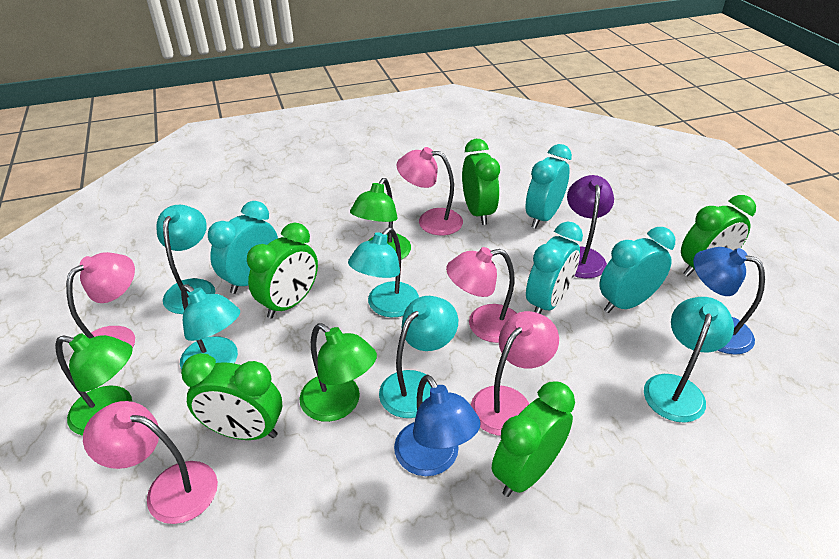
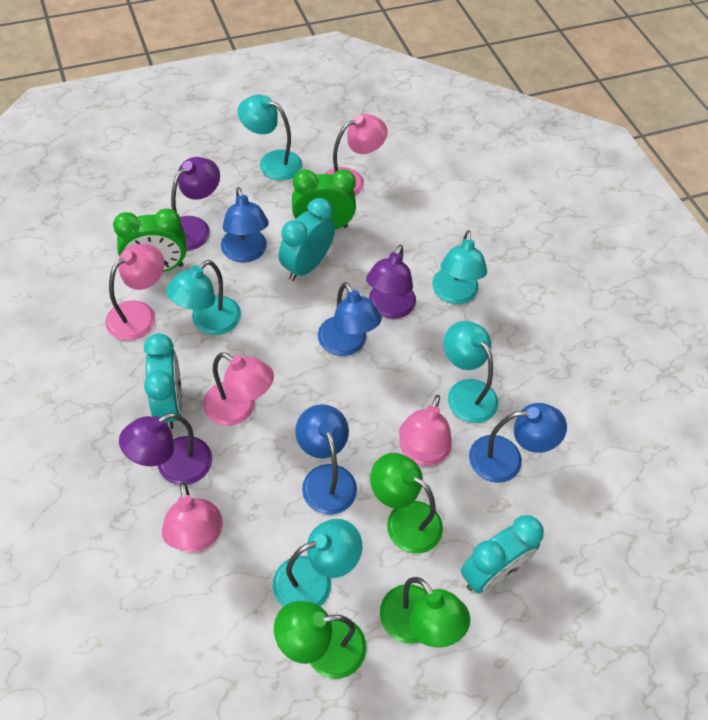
blue lamp: 2 -> 4
green clock: 5 -> 2
purple lamp: 1 -> 3
turquoise clock: 4 -> 3

